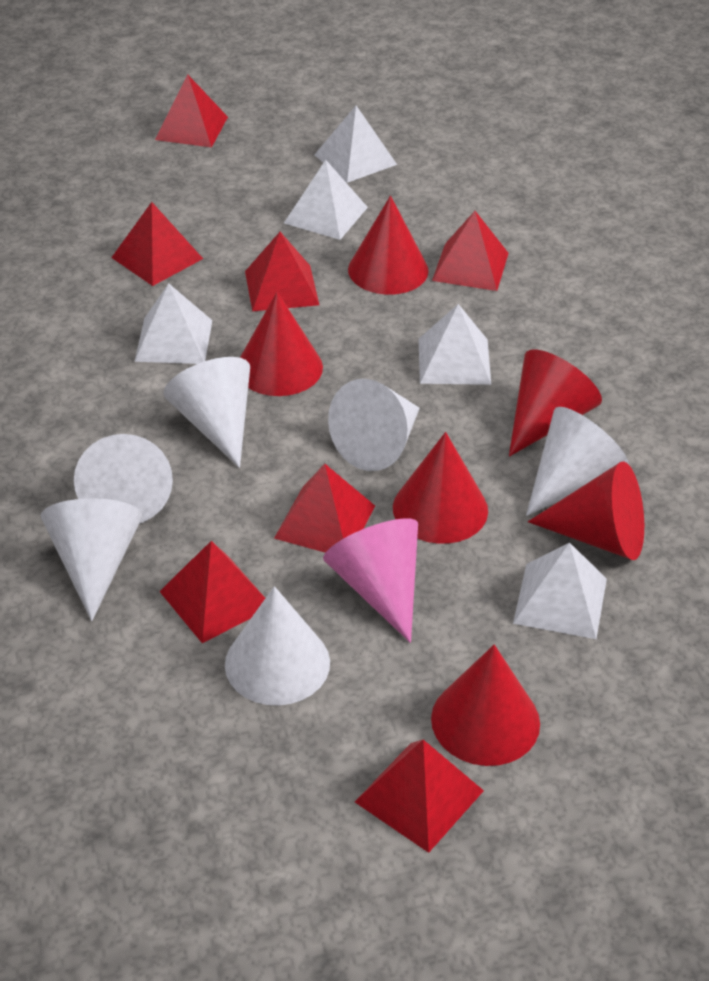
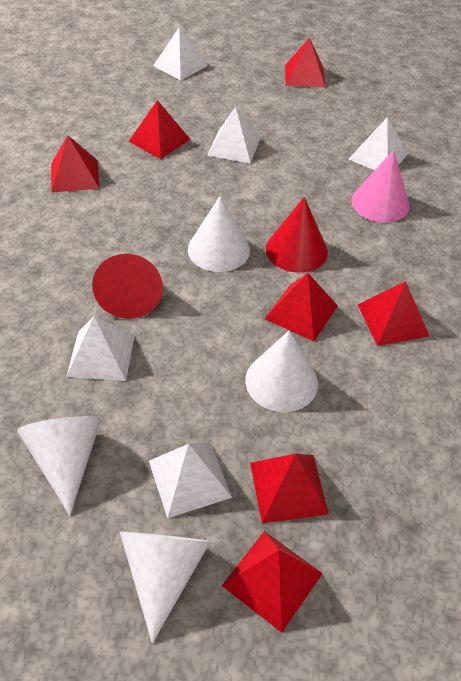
red cone: 6 -> 2
white cone: 6 -> 4

